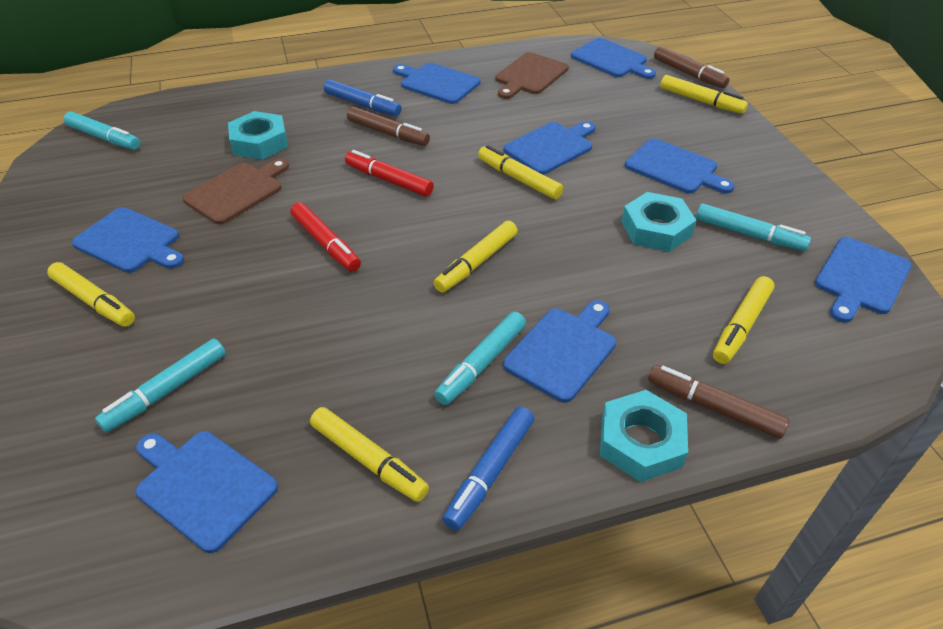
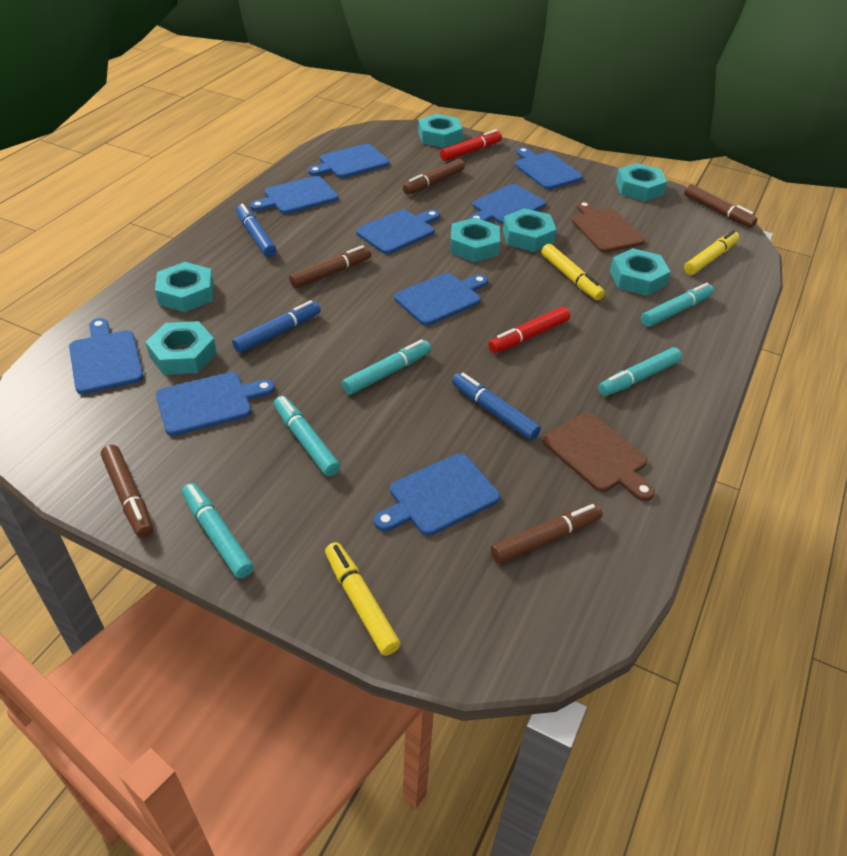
blue cutting board: 8 -> 9
blue marker: 2 -> 3
brown marker: 3 -> 5
turquoise marker: 4 -> 5
turquoise nut: 3 -> 7
yellow marker: 6 -> 3

